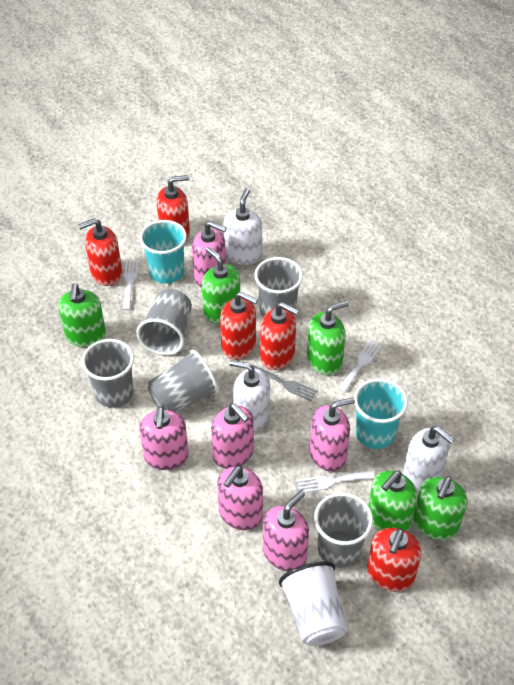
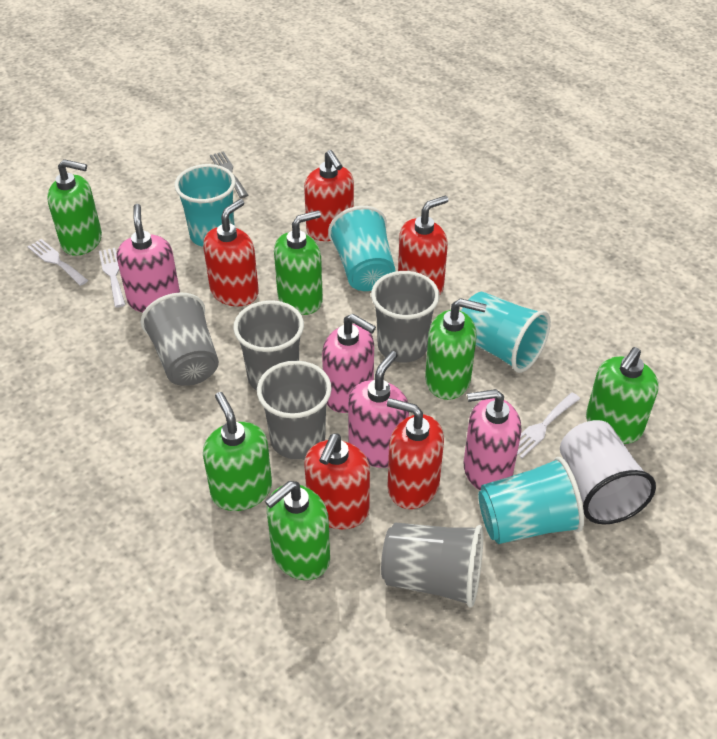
green soap dispenser: 5 -> 6
pink soap dispenser: 6 -> 4
turquoise cup: 2 -> 4
white soap dispenser: 3 -> 0

